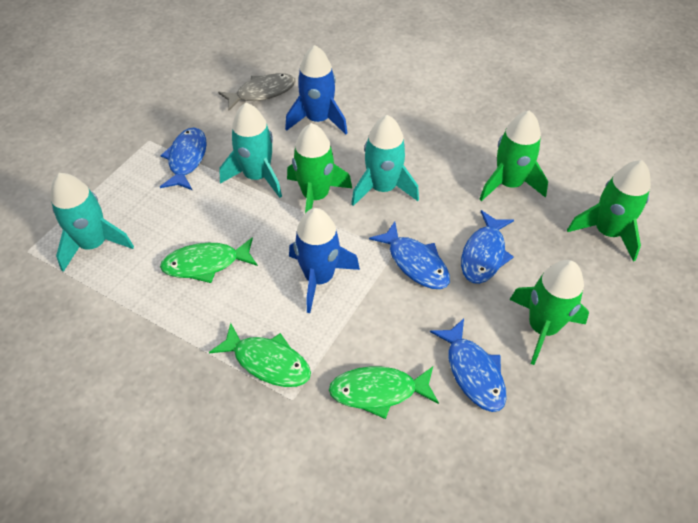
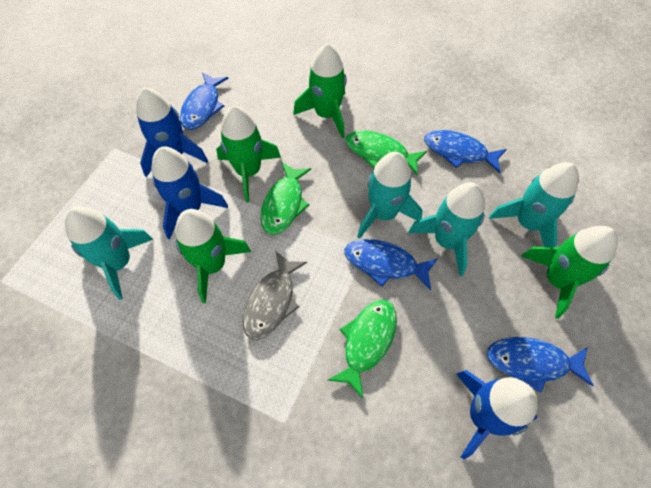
blue rocket: 2 -> 3
turquoise rocket: 3 -> 4

